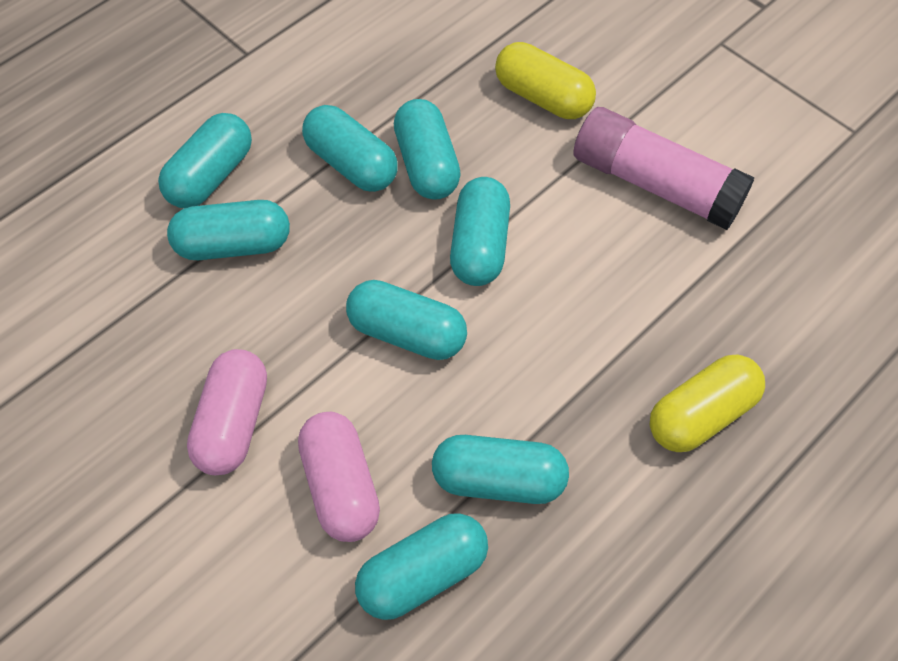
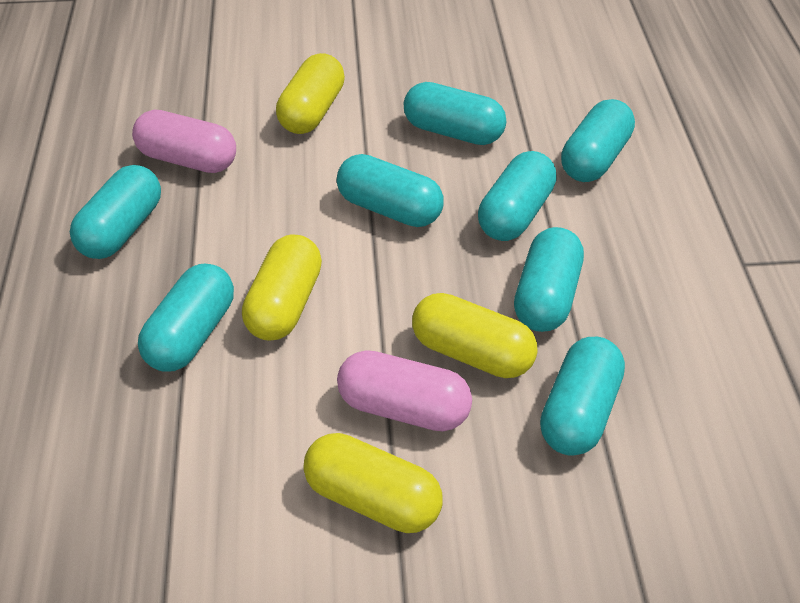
pink glue stick: 1 -> 0
yellow capsule: 2 -> 4

